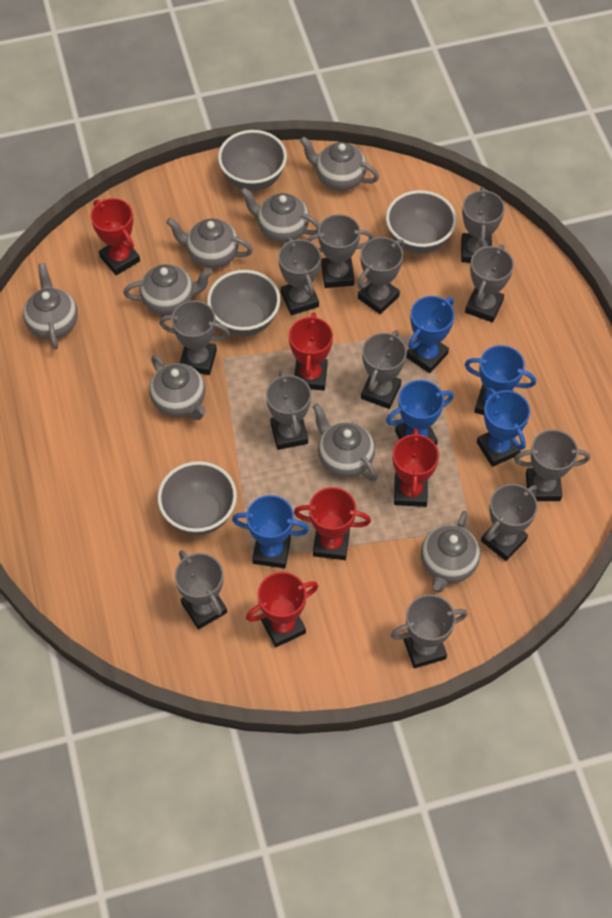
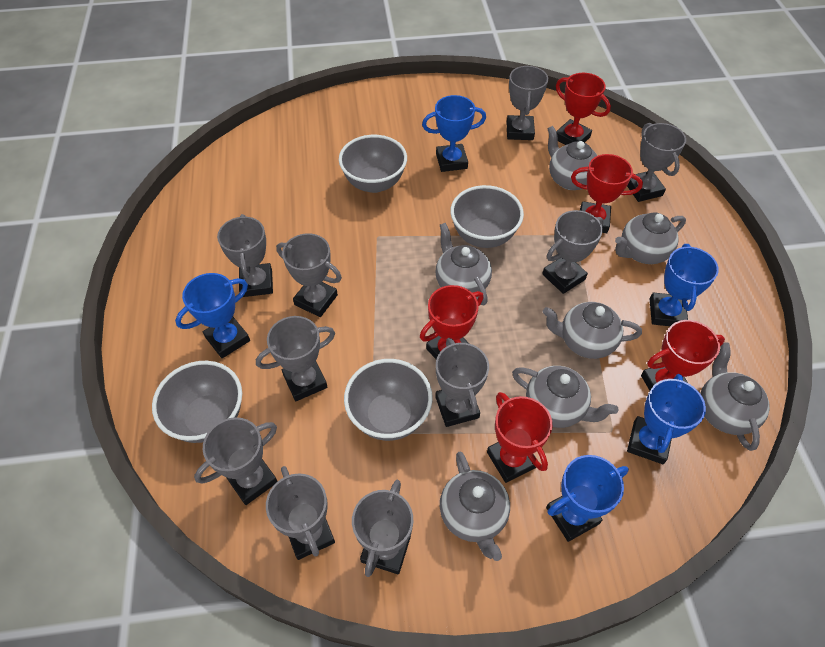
grey teapot: 8 -> 7
grey trophy: 12 -> 10

